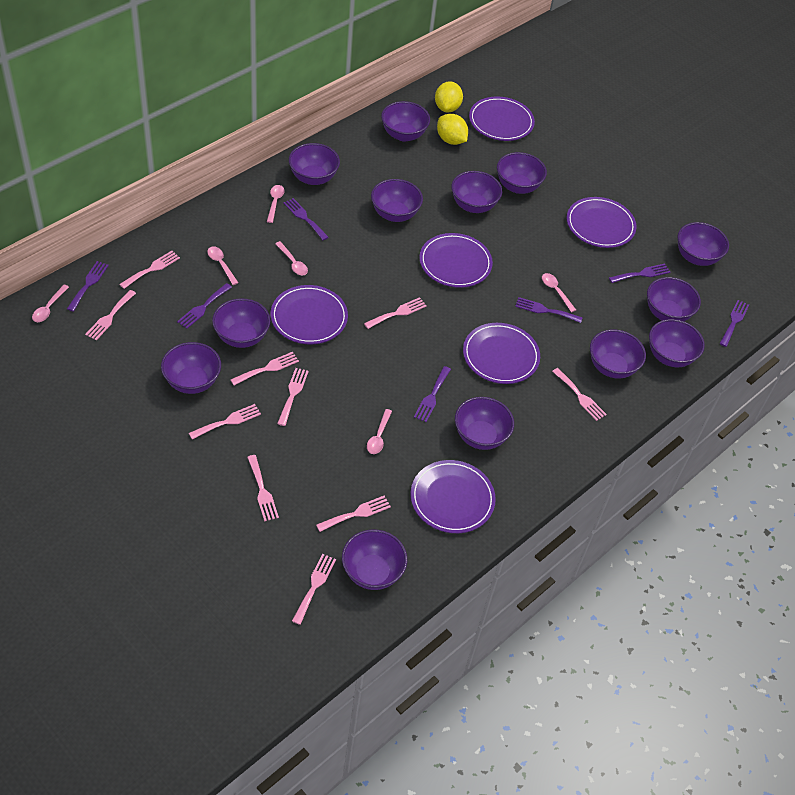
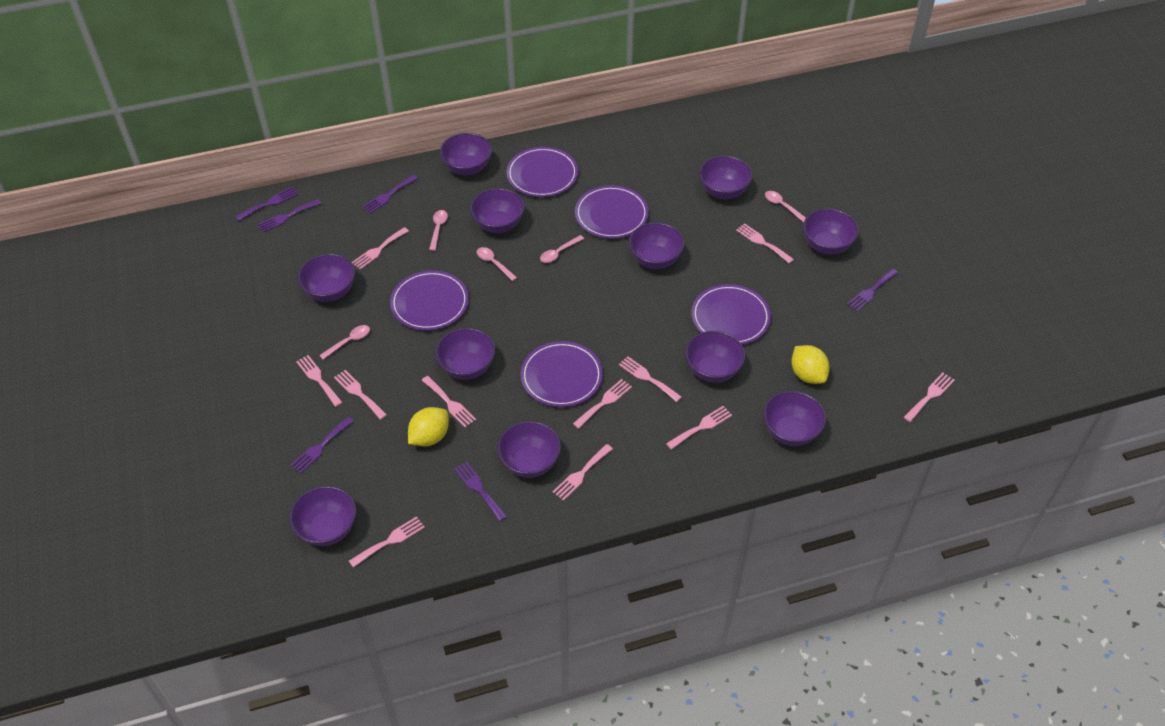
pink fork: 10 -> 11
pink spoon: 6 -> 5
purple bowl: 13 -> 11
purple fork: 7 -> 6
purple plate: 6 -> 5

